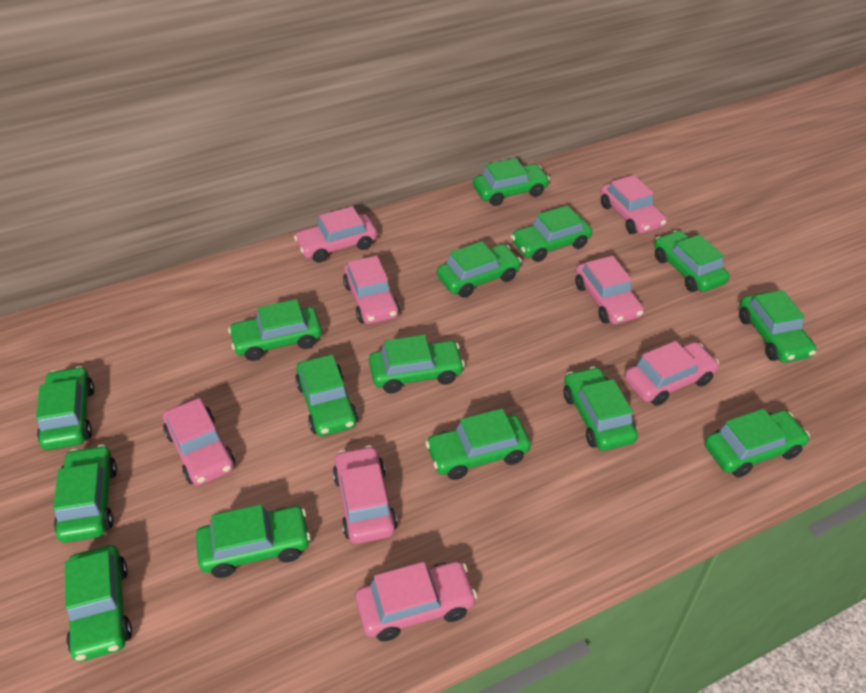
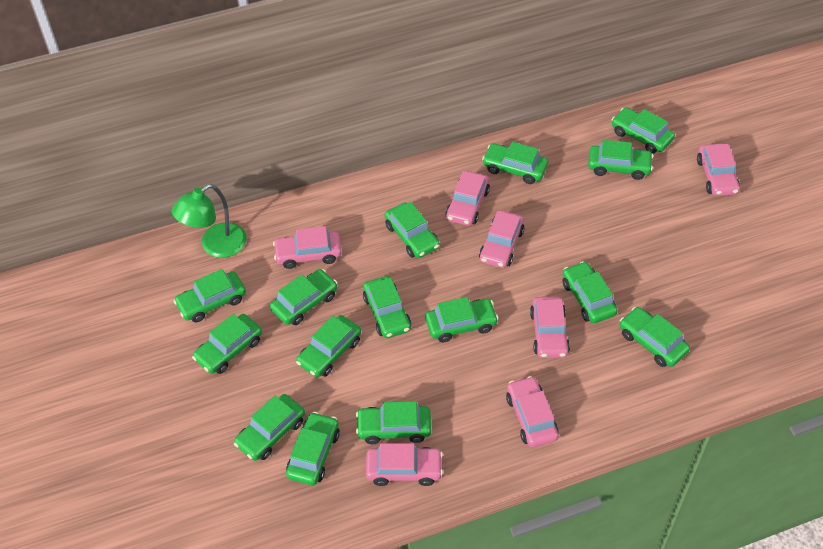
green lamp: 0 -> 1
pink car: 8 -> 7

